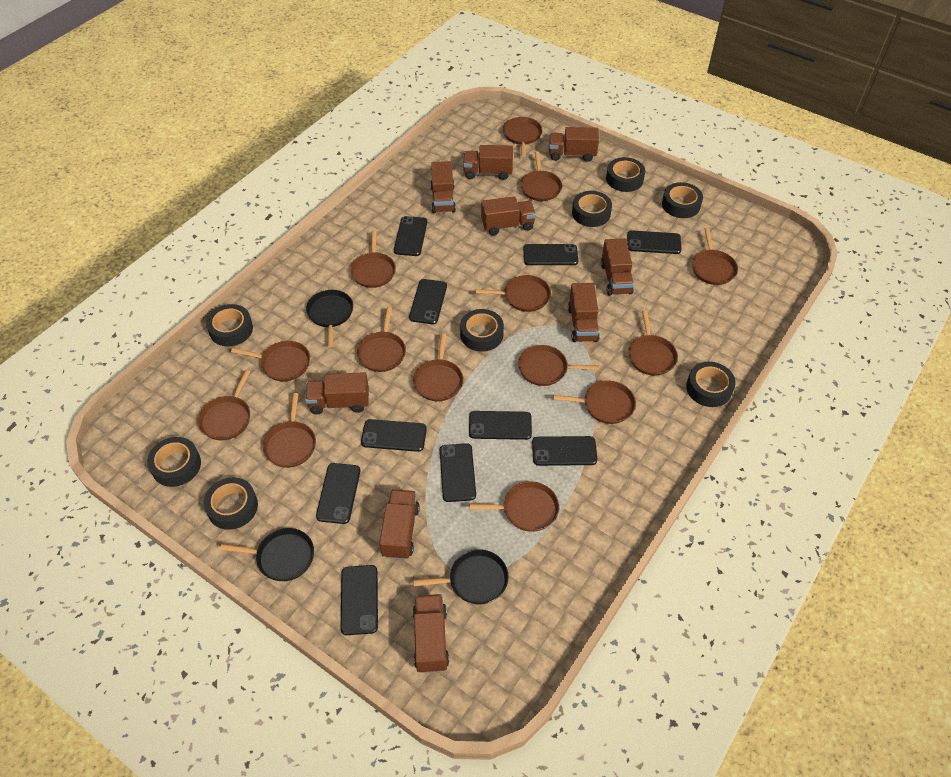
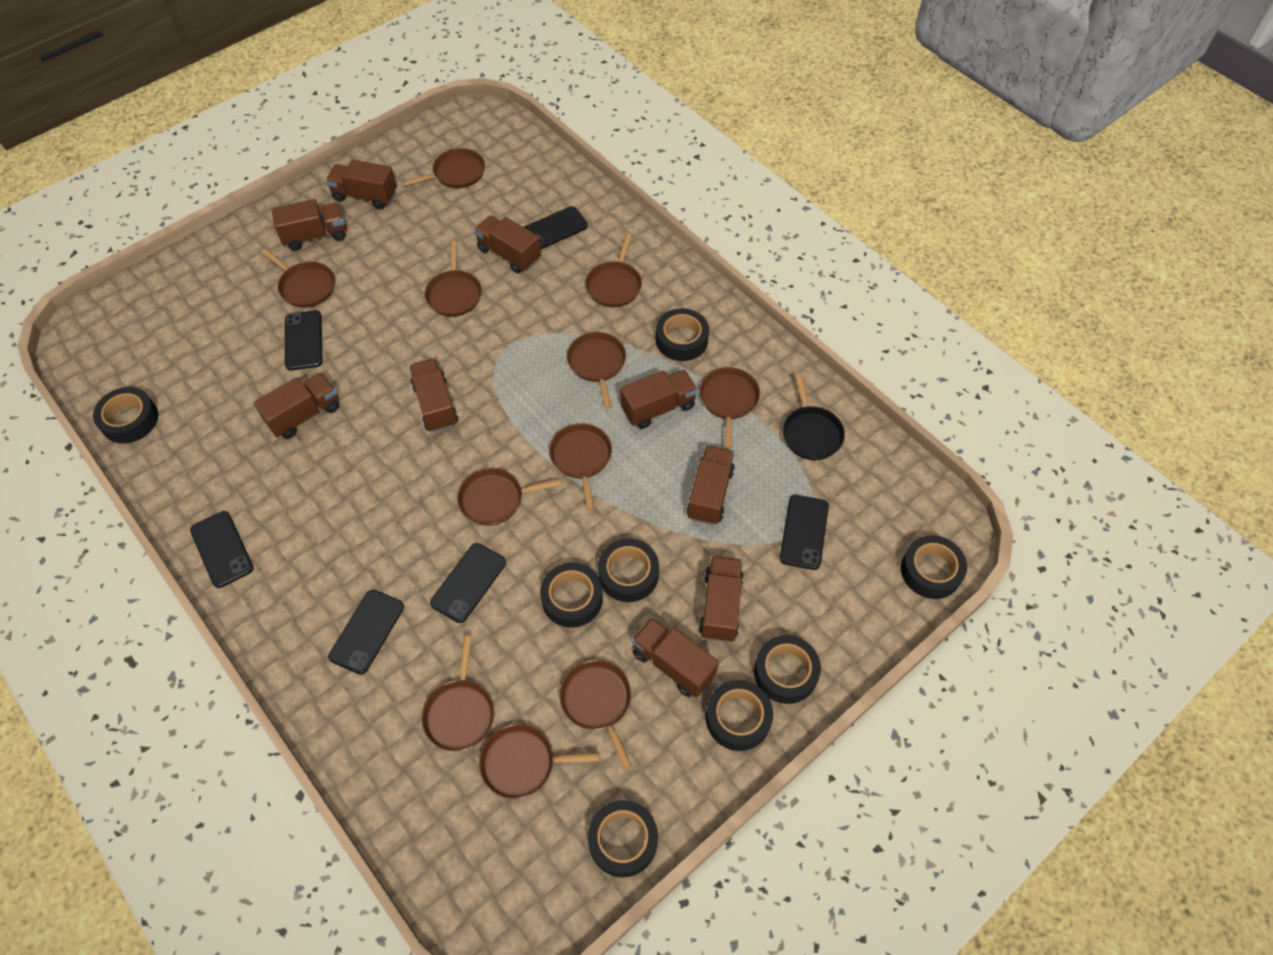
black pan: 3 -> 1
black phone: 10 -> 6
brown pan: 14 -> 11

